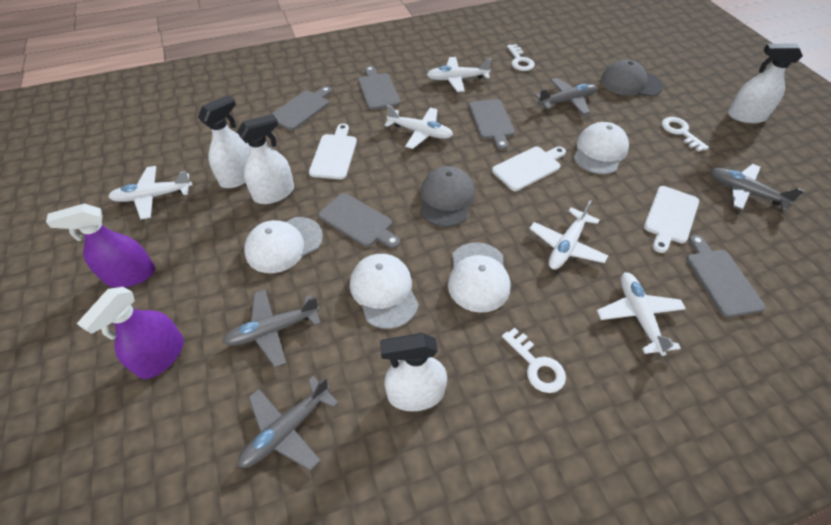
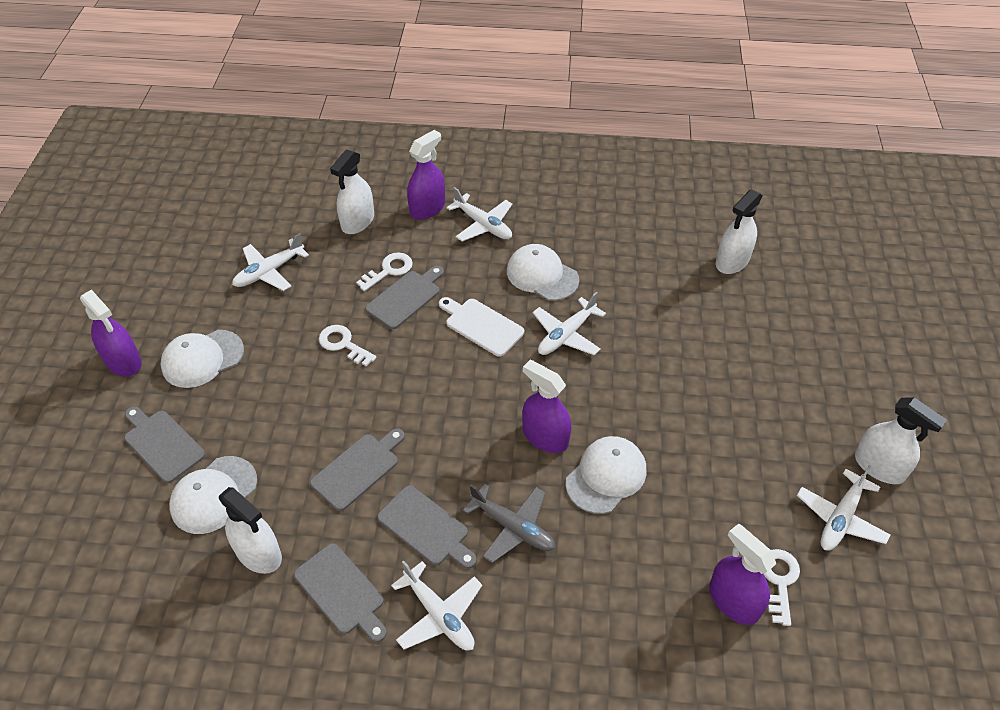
grey cap: 2 -> 0
grey plane: 4 -> 1
purple spray bottle: 2 -> 4
white cutting board: 3 -> 1

